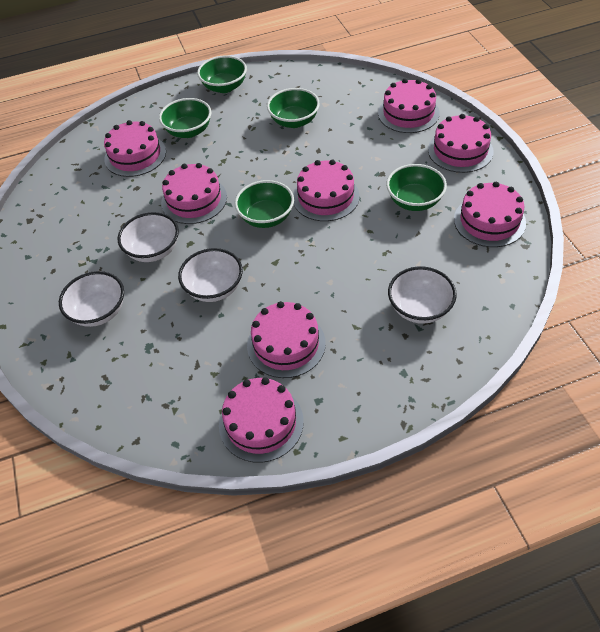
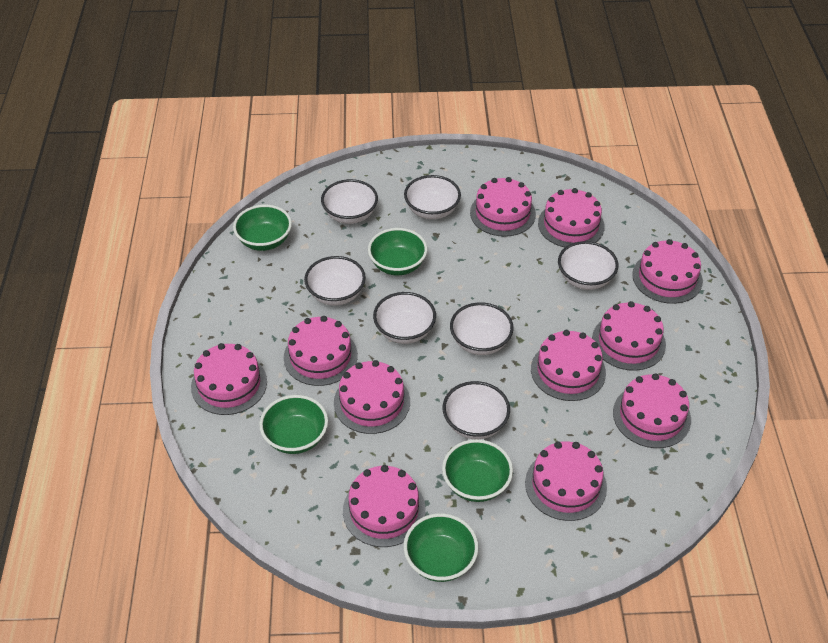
pink cake: 8 -> 11
white bowl: 4 -> 7

